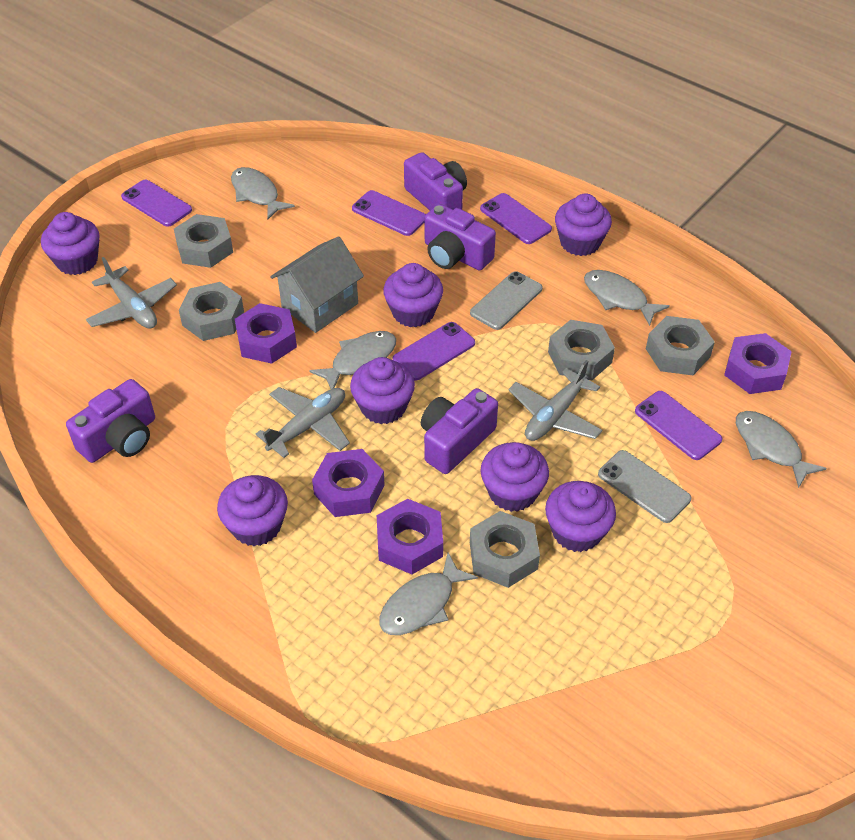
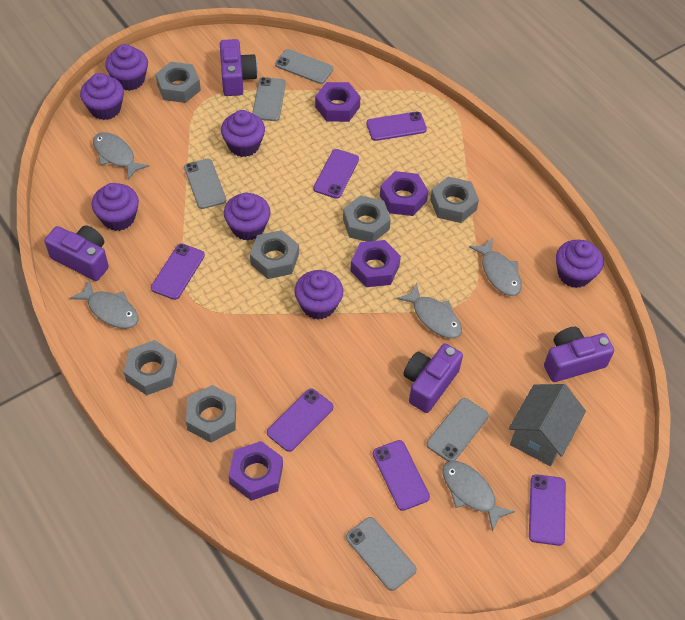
grey nut: 5 -> 6
grey phone: 2 -> 5
grey plane: 3 -> 0
purple phone: 5 -> 6

